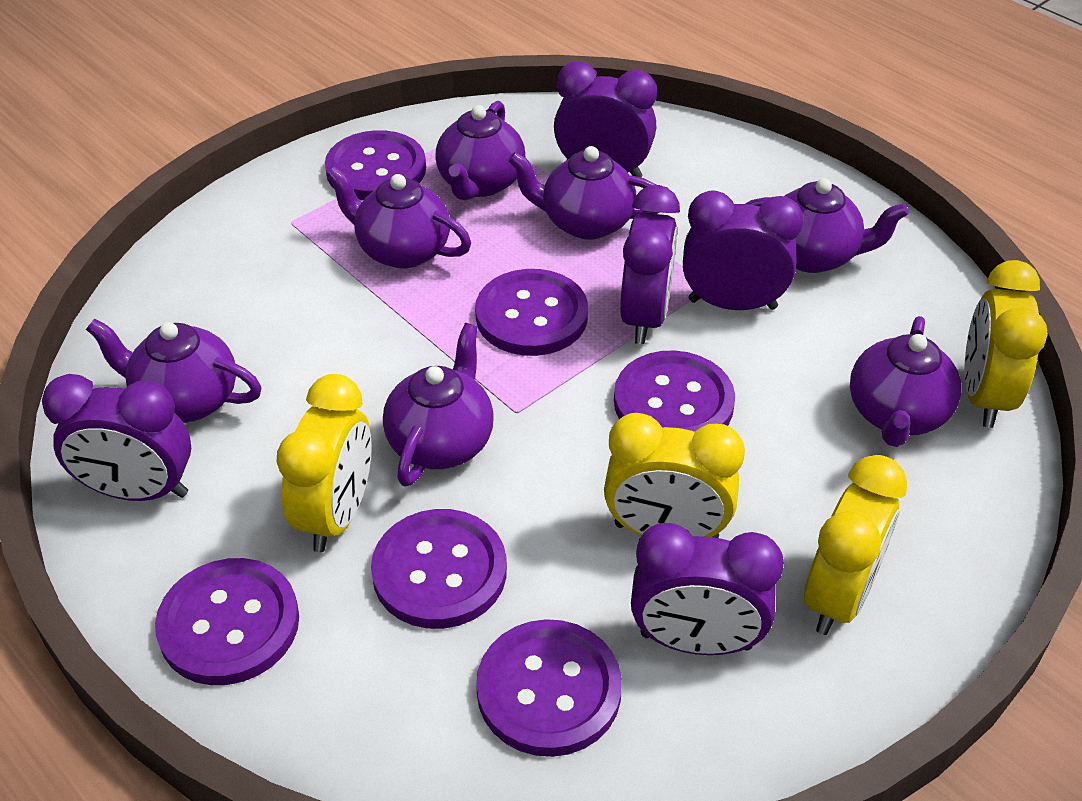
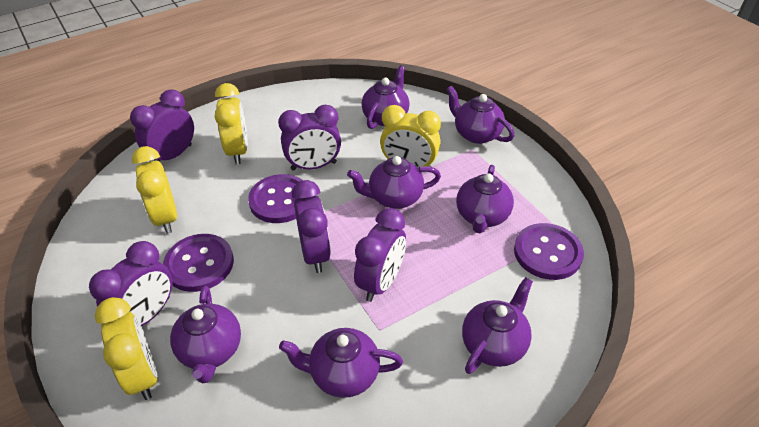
purple button: 6 -> 3

